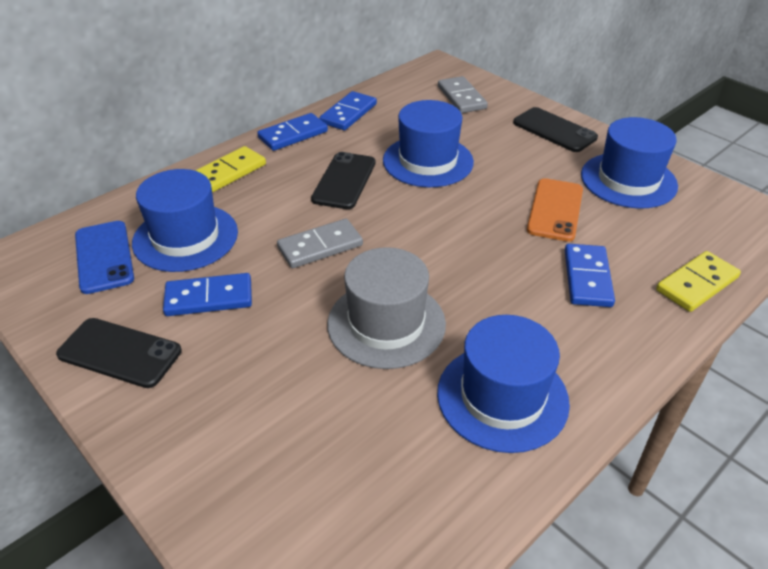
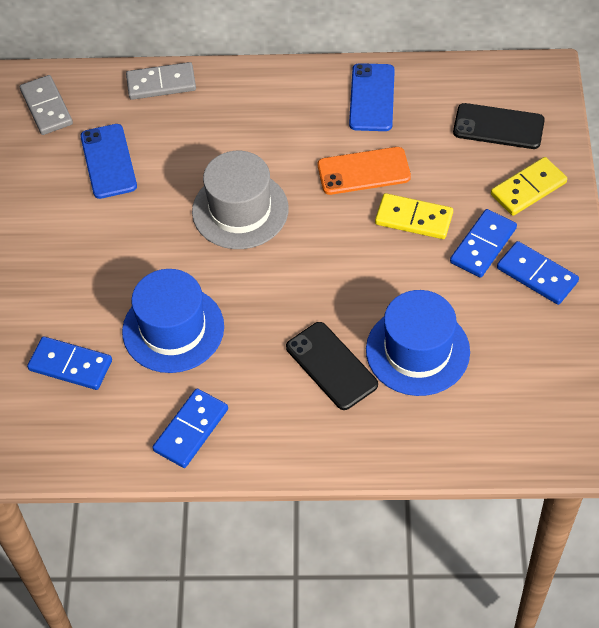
black phone: 3 -> 2
blue hat: 4 -> 2
blue phone: 1 -> 2

